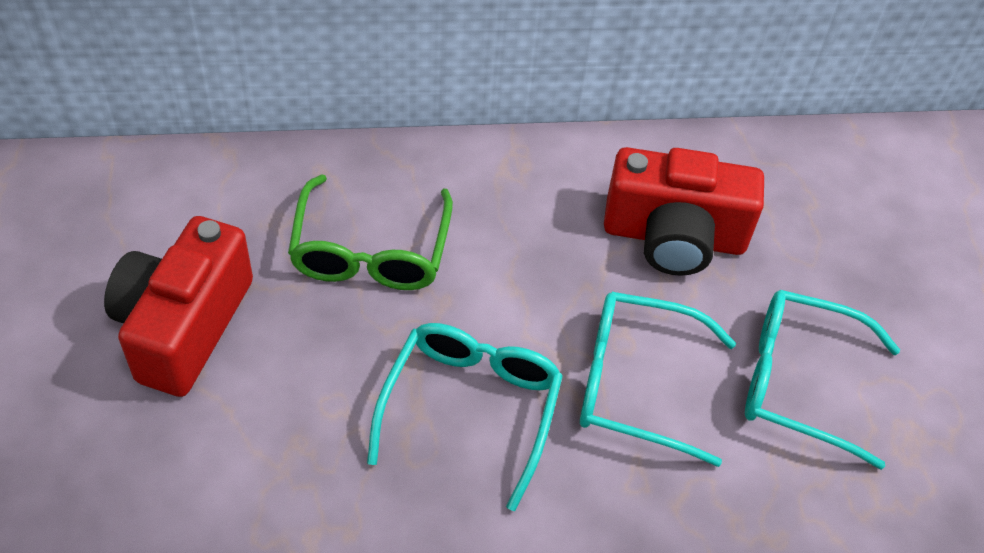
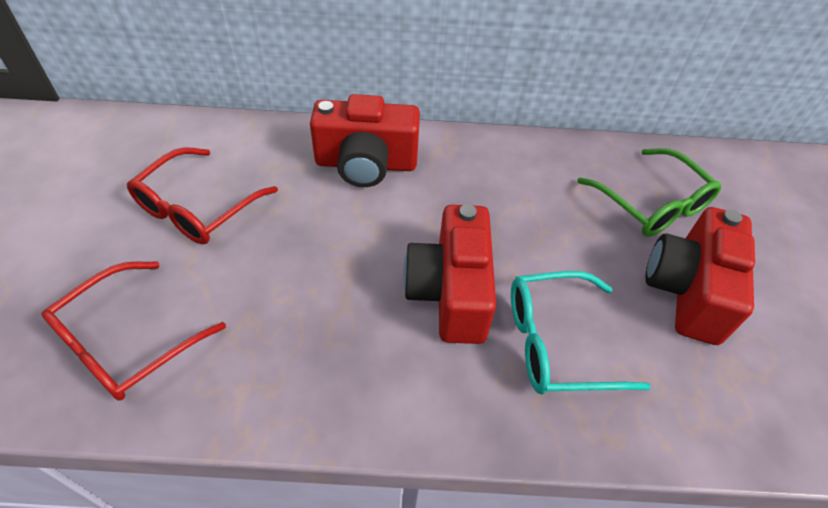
red camera: 2 -> 3
red glasses: 0 -> 2
turquoise glasses: 3 -> 1

